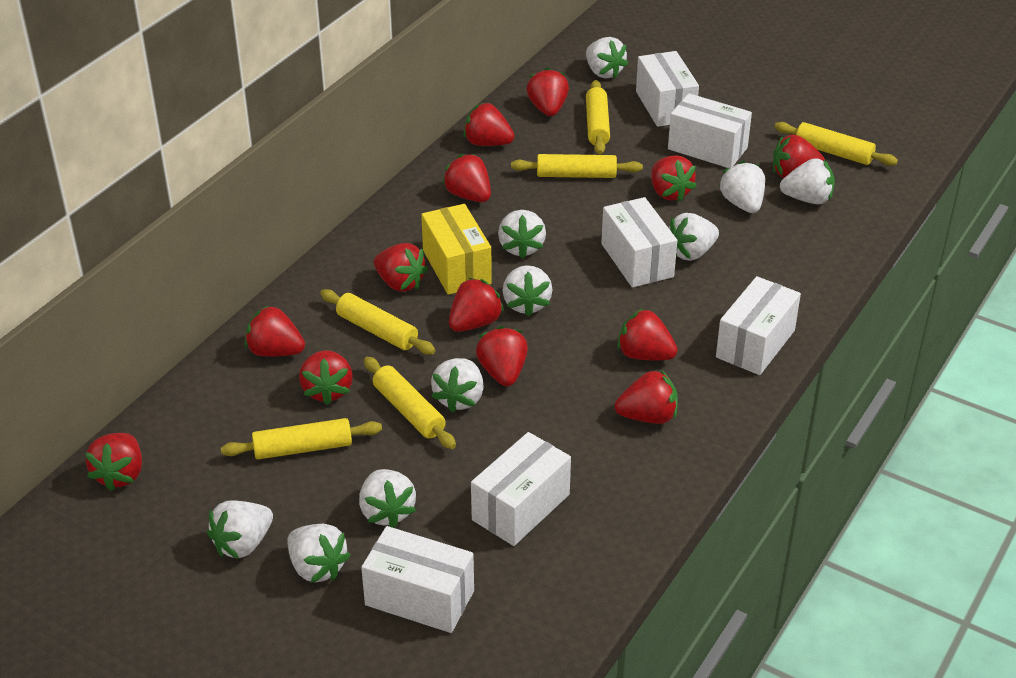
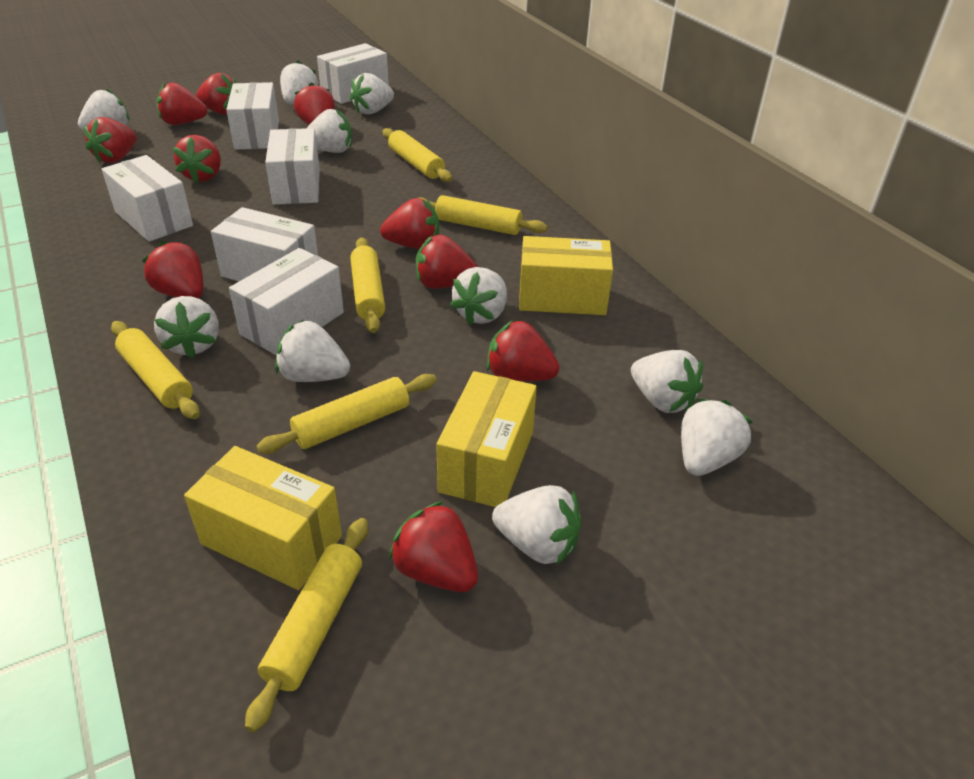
red strawberry: 13 -> 10
yellow box: 1 -> 3

